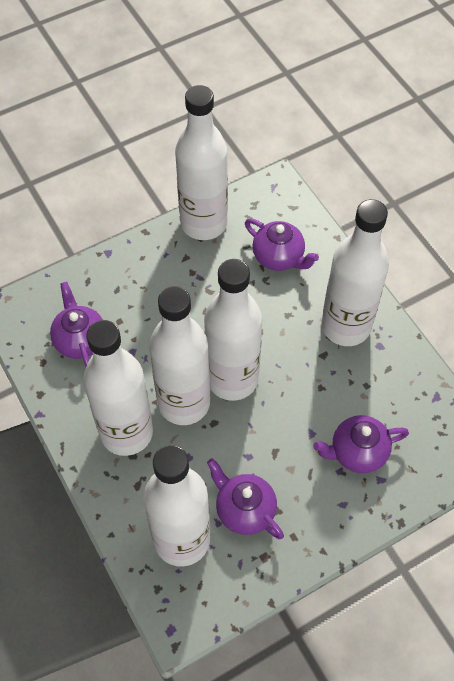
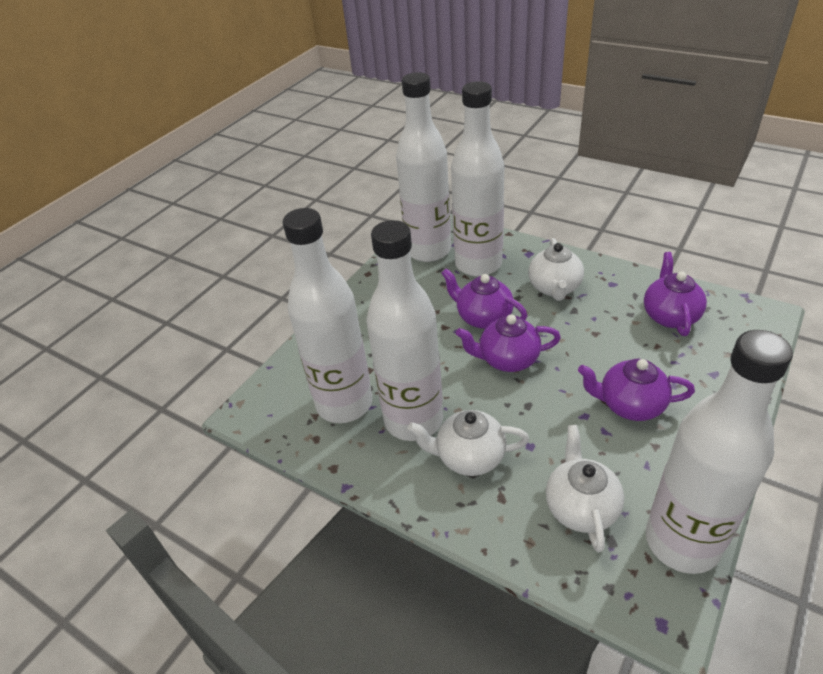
white bottle: 6 -> 5
white teapot: 0 -> 3

